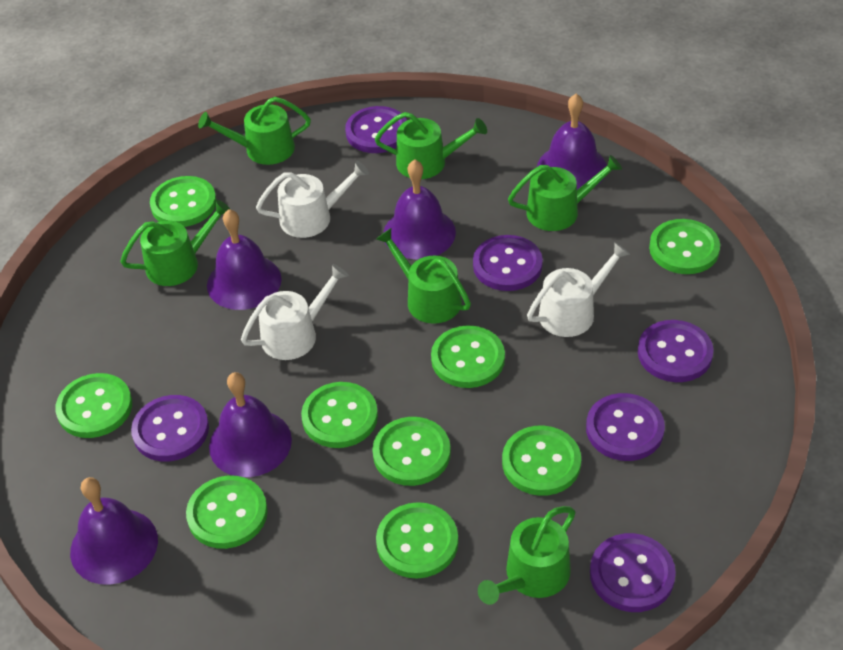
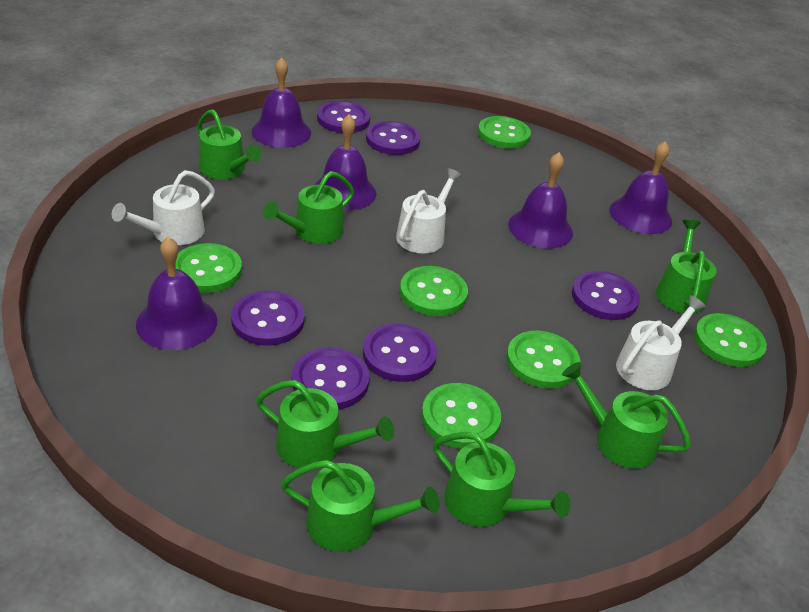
green button: 9 -> 6
green watering can: 6 -> 7

